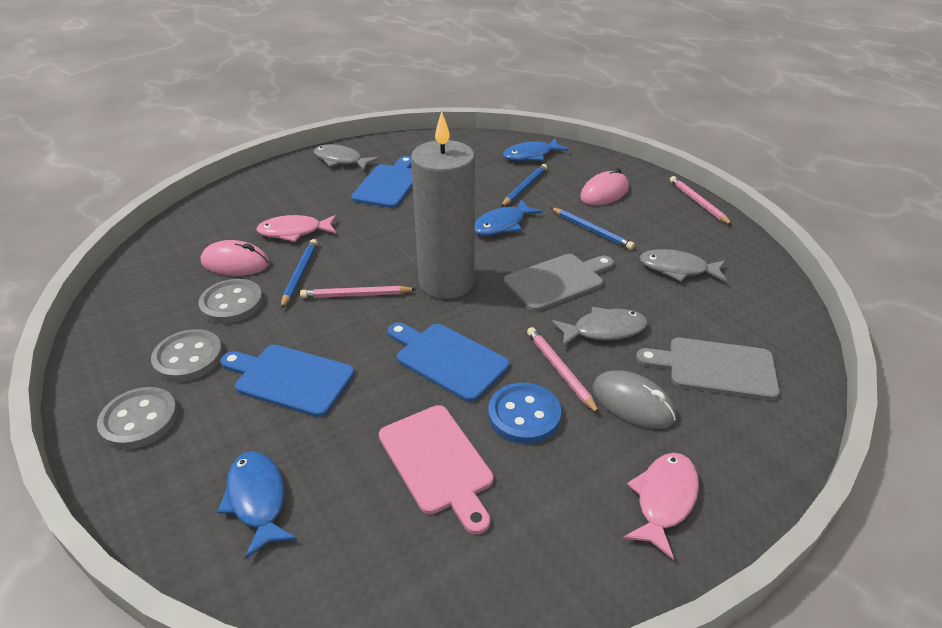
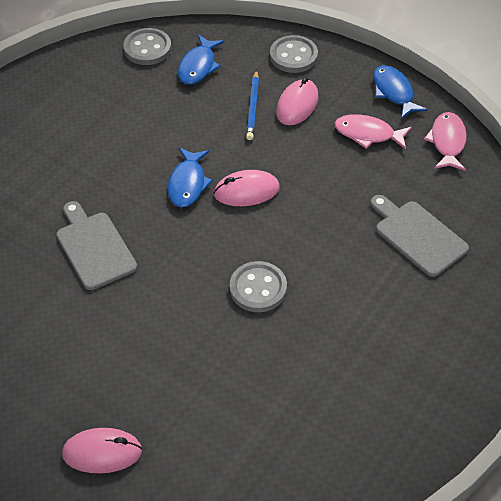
blue button: 1 -> 0
blue cutting board: 3 -> 0
blue pencil: 3 -> 1
grey candle: 1 -> 0
grey fish: 3 -> 0
grey mouse: 1 -> 0
pink cutting board: 1 -> 0
pink mouse: 2 -> 3
pink pencil: 3 -> 0

